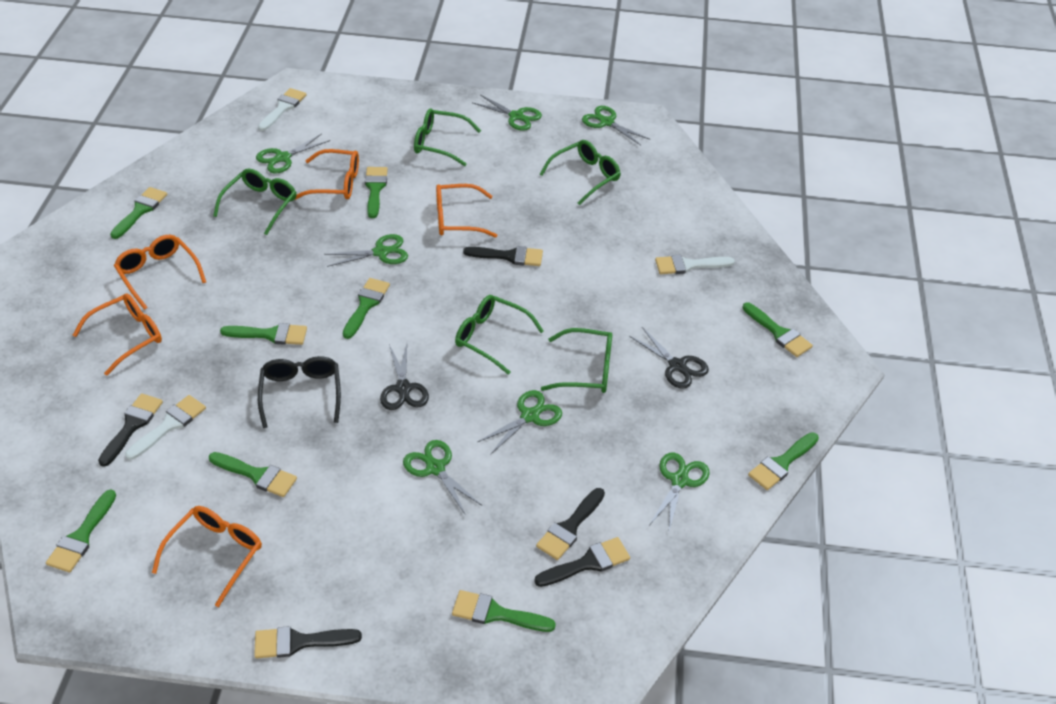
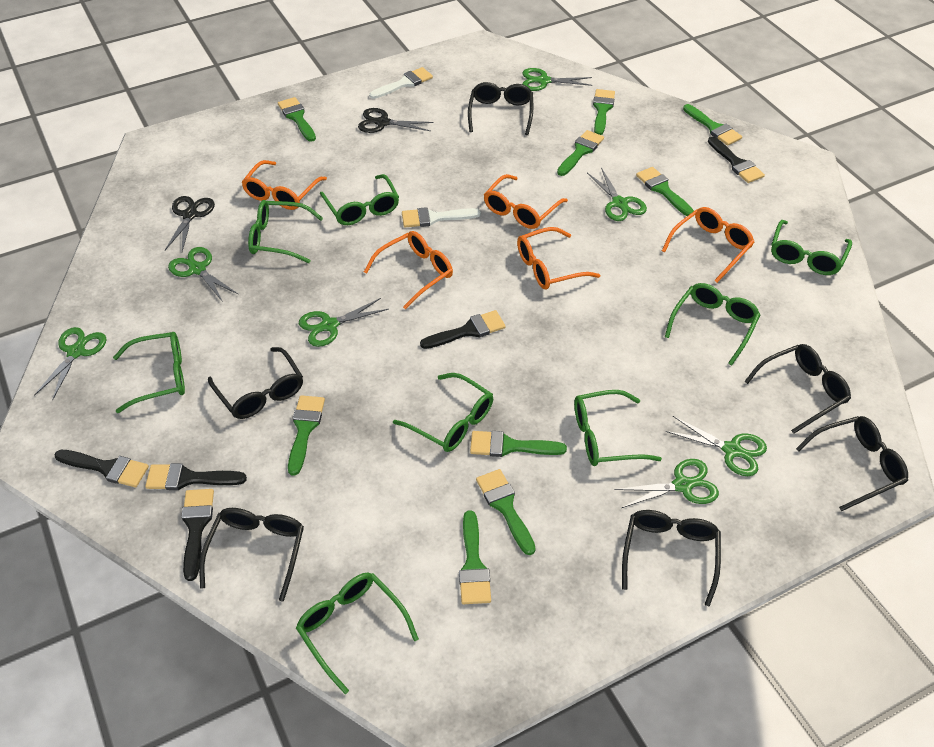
black glasses: 1 -> 6
green glasses: 5 -> 8
white brush: 3 -> 2

